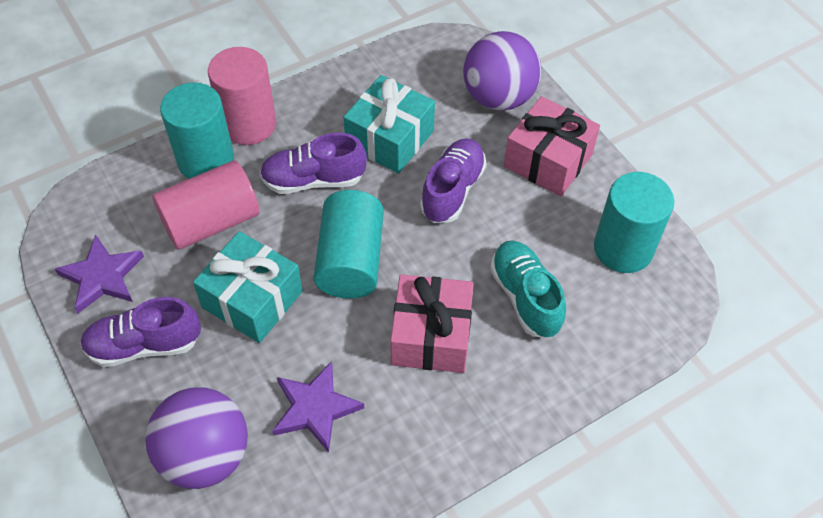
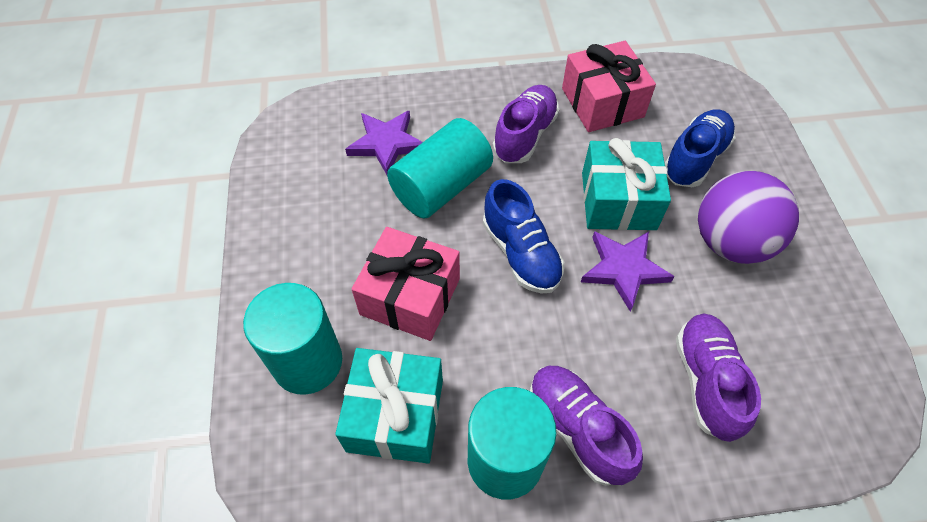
blue shoe: 0 -> 2
pink cylinder: 2 -> 0
purple ball: 2 -> 1
turquoise shoe: 1 -> 0

